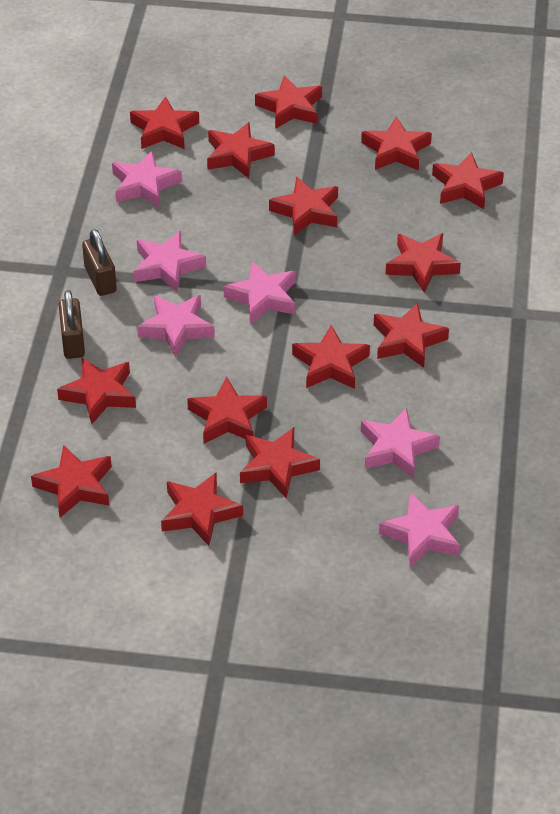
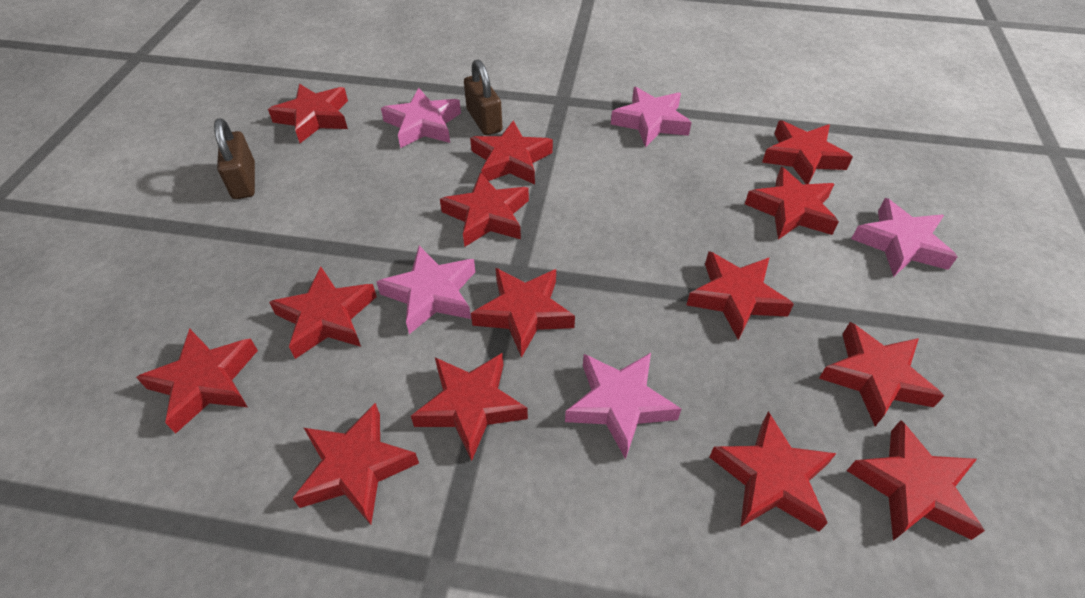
pink star: 6 -> 5

